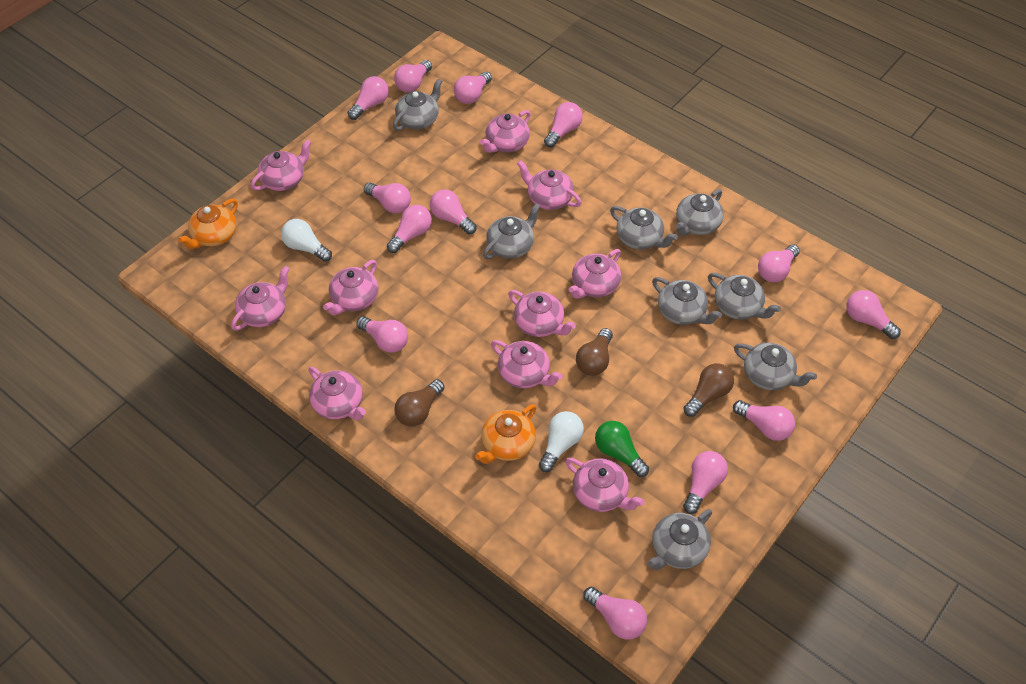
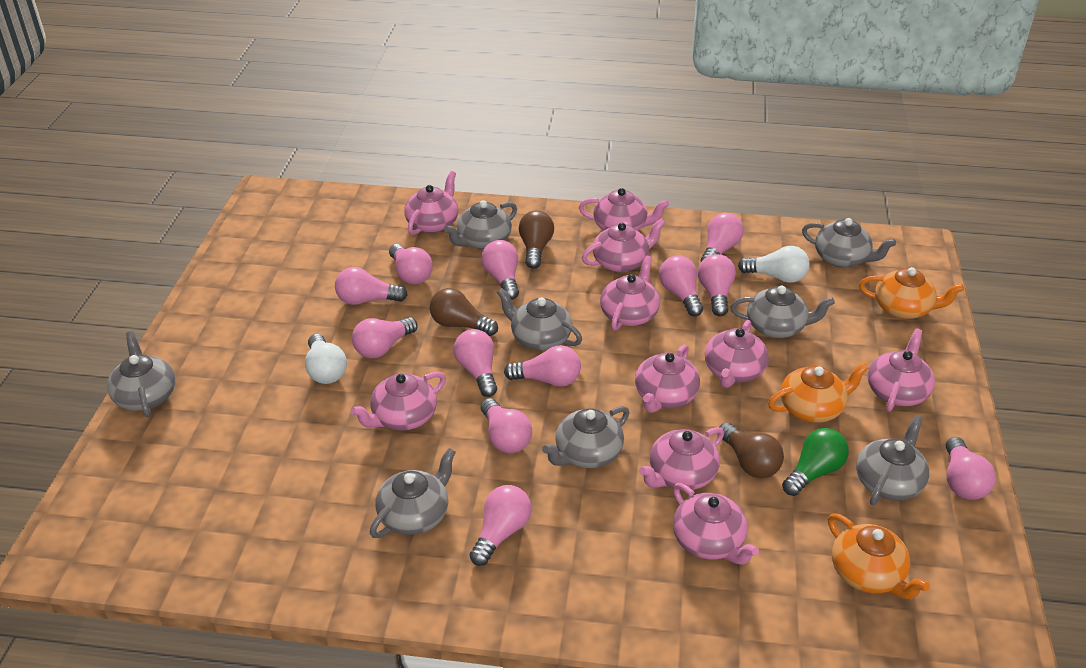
orange teapot: 2 -> 3
pink light bulb: 13 -> 12

